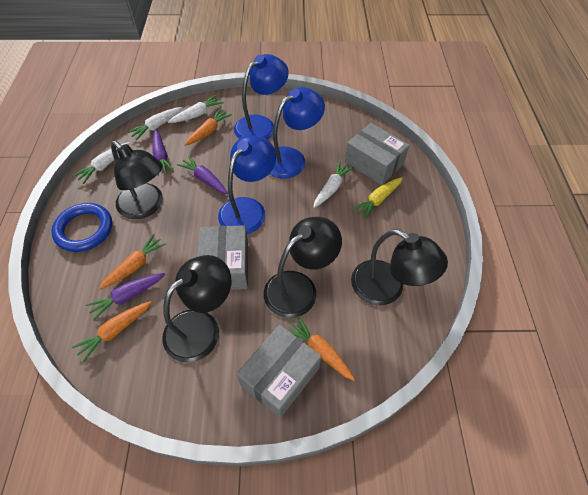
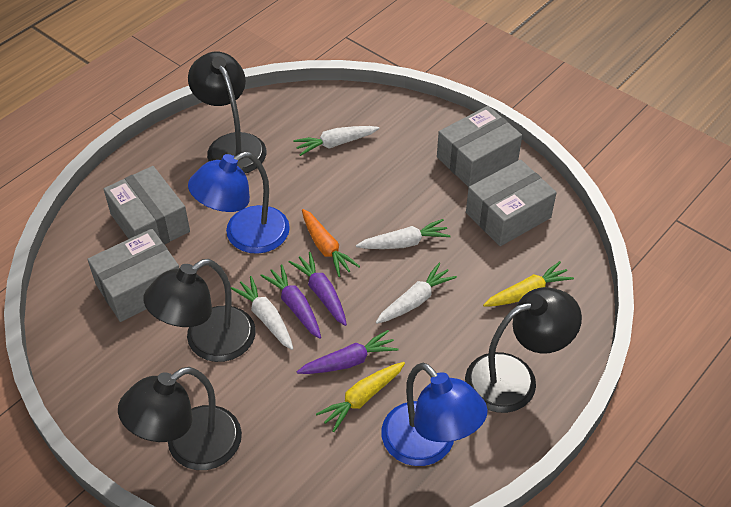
blue lamp: 3 -> 2
blue ring: 1 -> 0
grey box: 3 -> 4
orange carrot: 4 -> 1
yellow carrot: 1 -> 2

